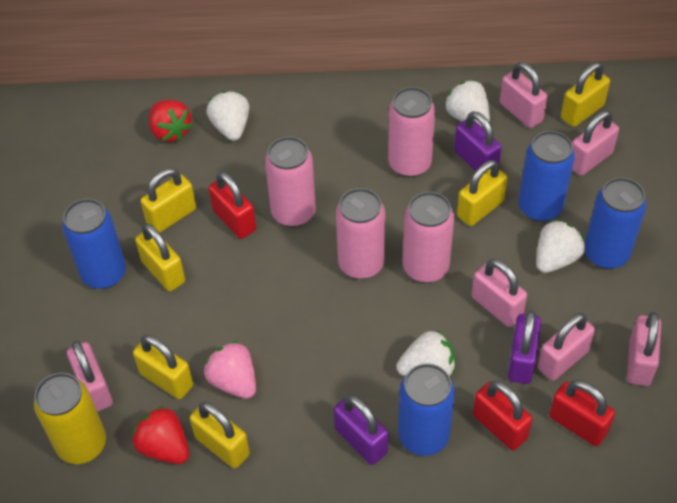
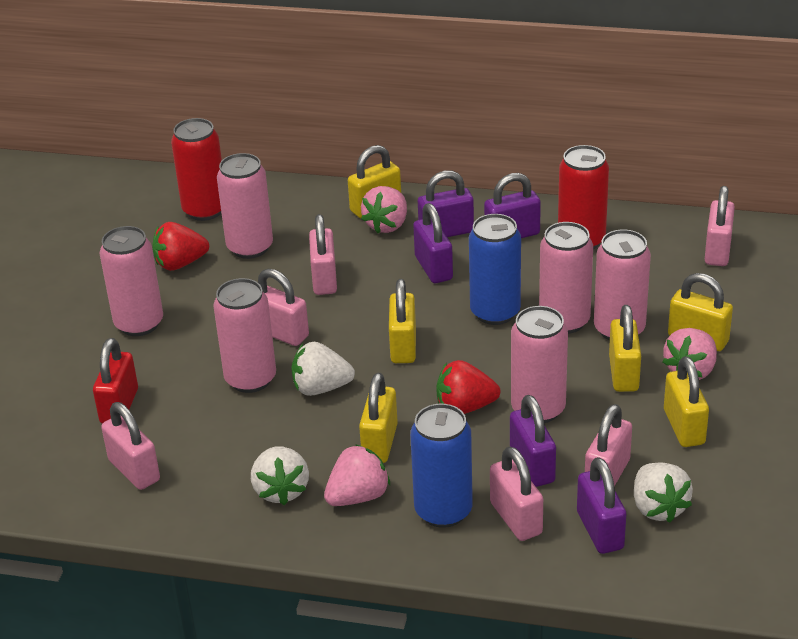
blue can: 4 -> 2
pink can: 4 -> 6
pink strawberry: 1 -> 3
purple padlock: 3 -> 5
red can: 0 -> 2
red padlock: 3 -> 1
white strawberry: 4 -> 3
yellow can: 1 -> 0

